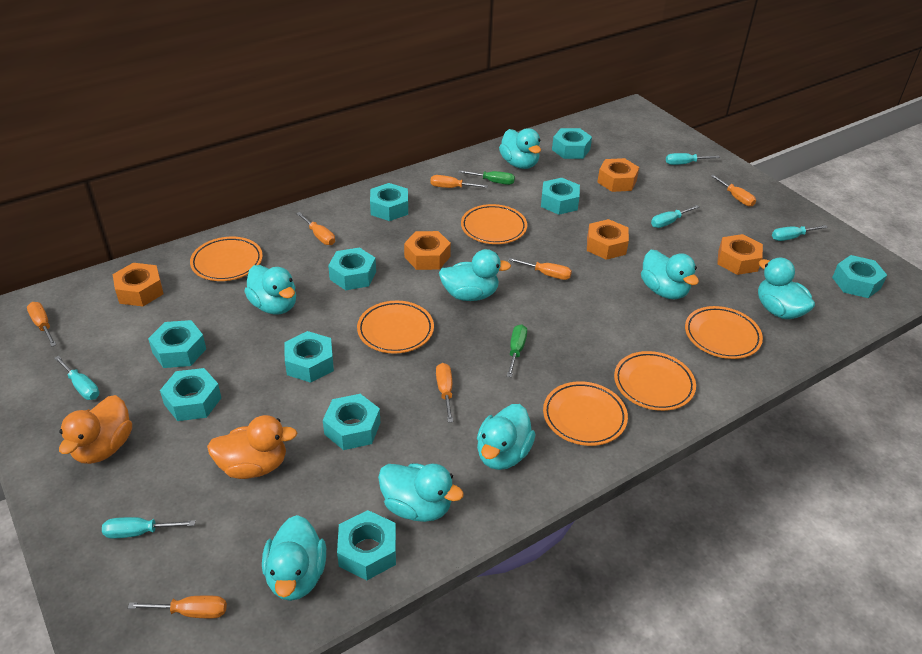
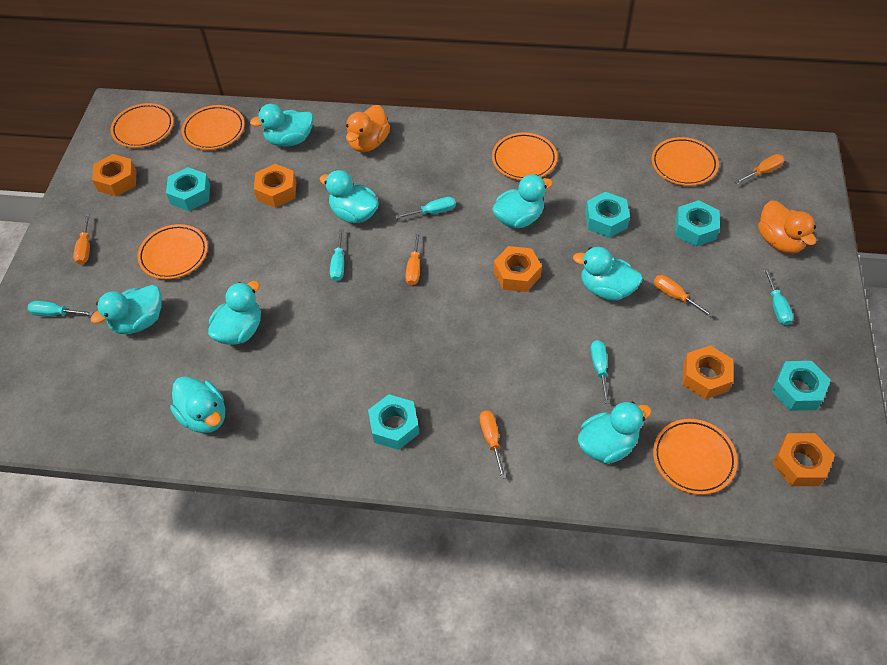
green screwdriver: 2 -> 0
orange screwdriver: 7 -> 5
turquoise nut: 10 -> 5

